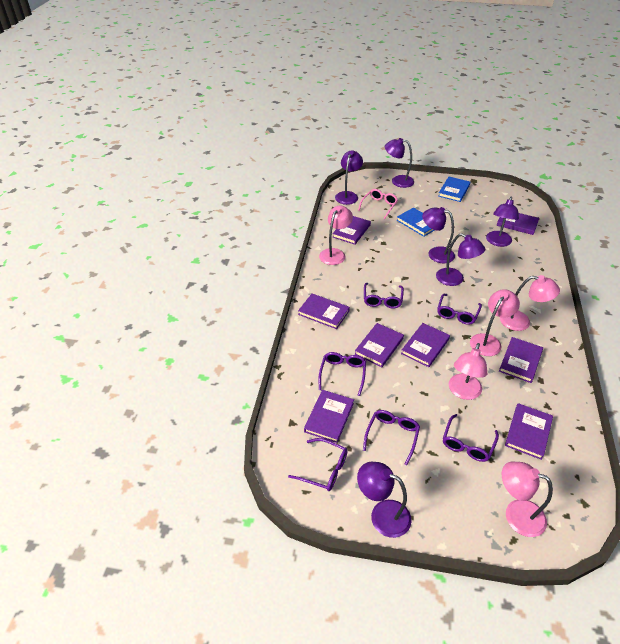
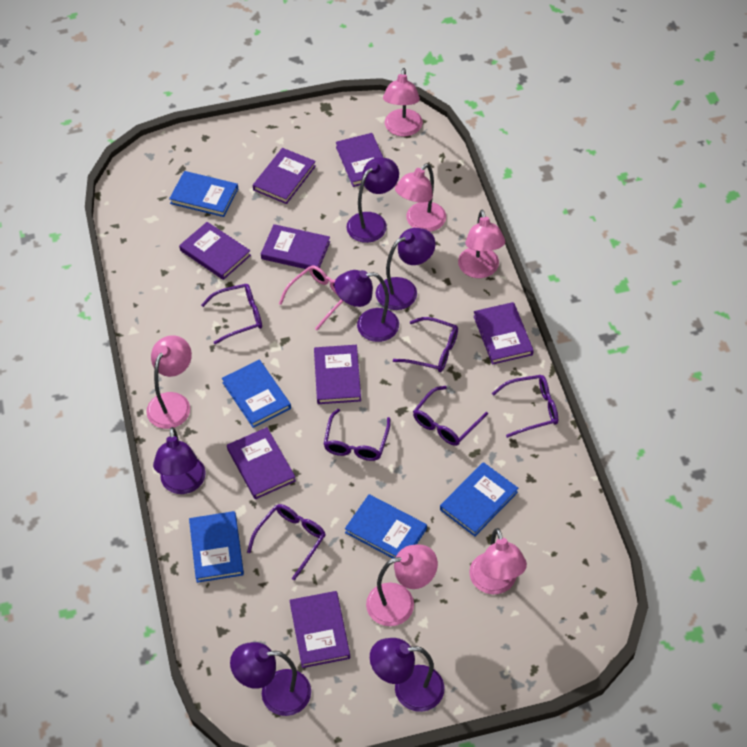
blue book: 2 -> 5
pink lamp: 5 -> 6

